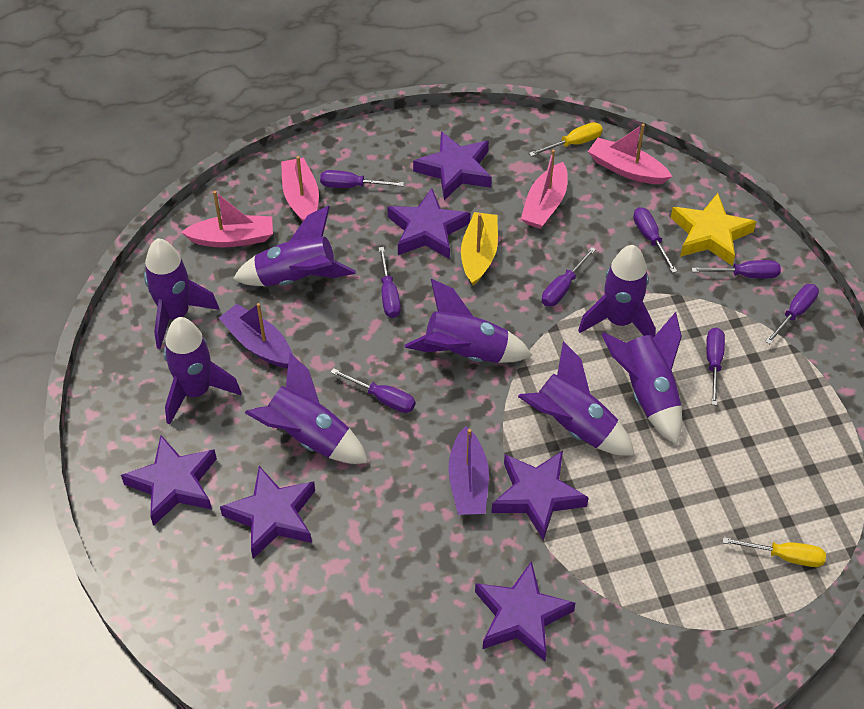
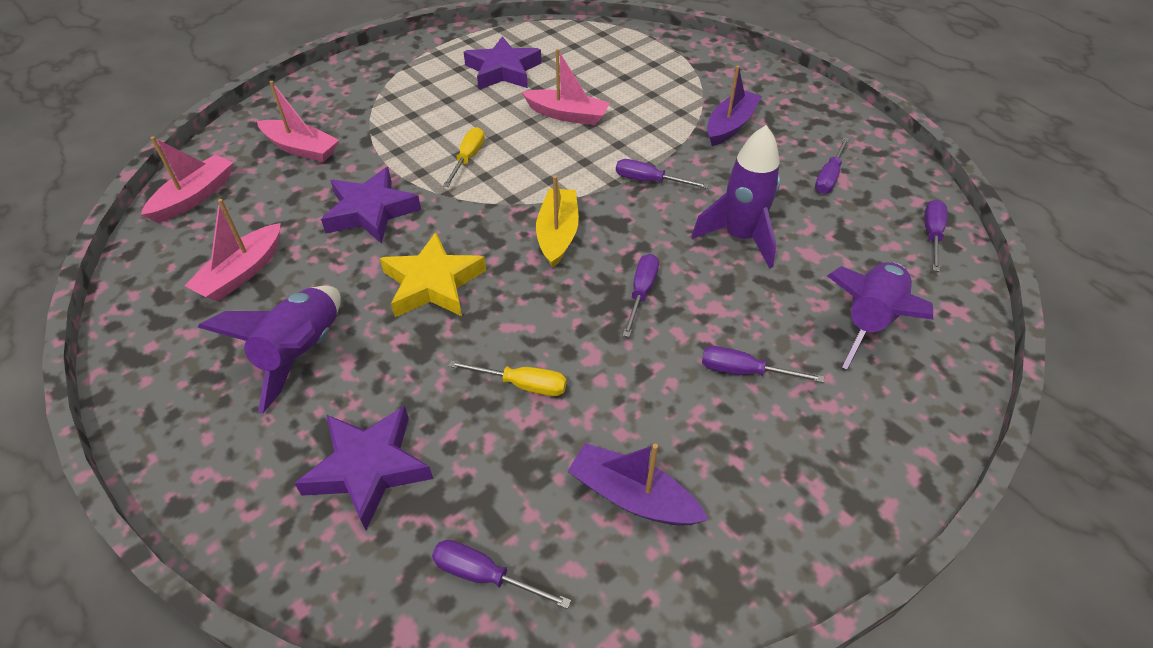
purple rocket: 8 -> 3
purple screwdriver: 8 -> 6
purple star: 6 -> 3

